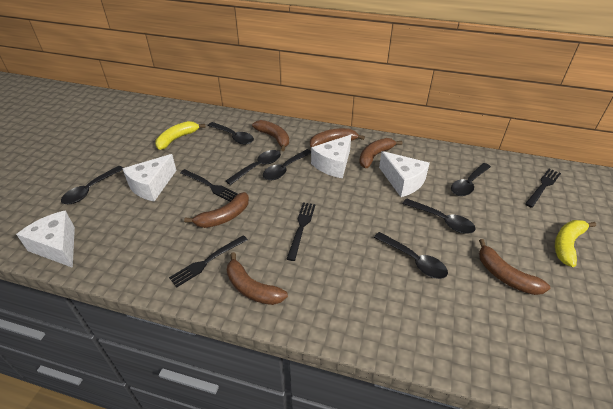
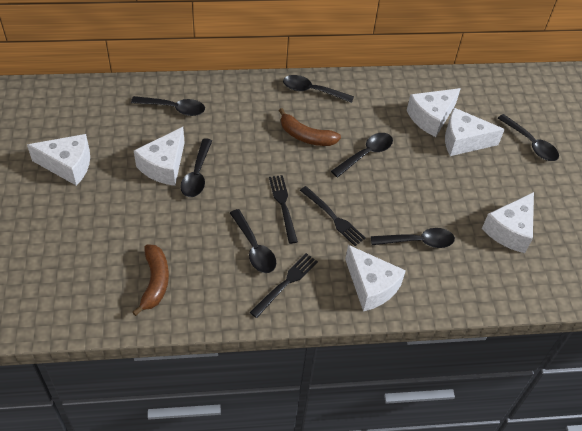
black fork: 4 -> 3
brown banana: 6 -> 2
white cheese: 4 -> 6
yellow banana: 2 -> 0

